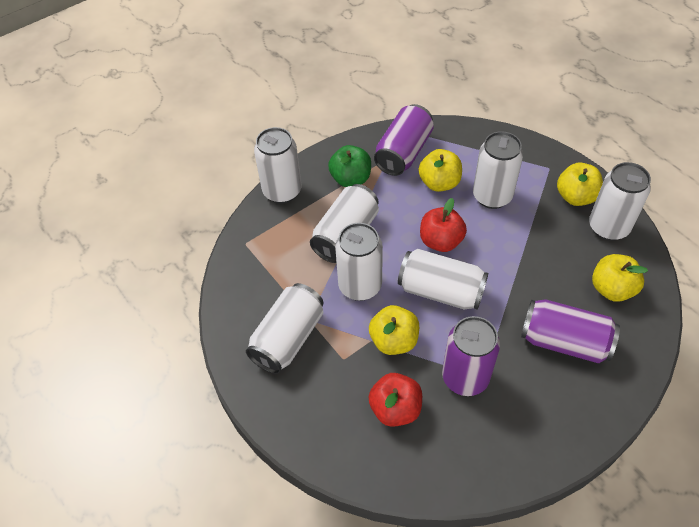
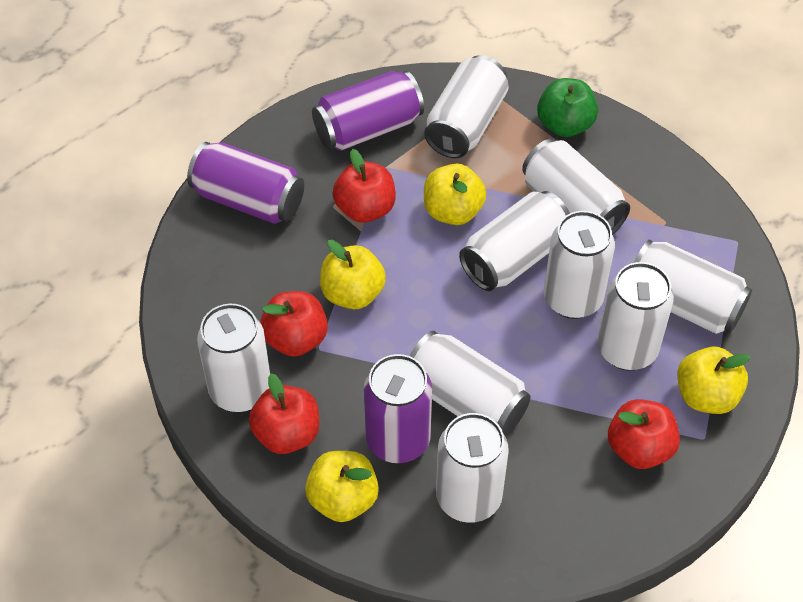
red apple: 2 -> 4
white can: 7 -> 9

